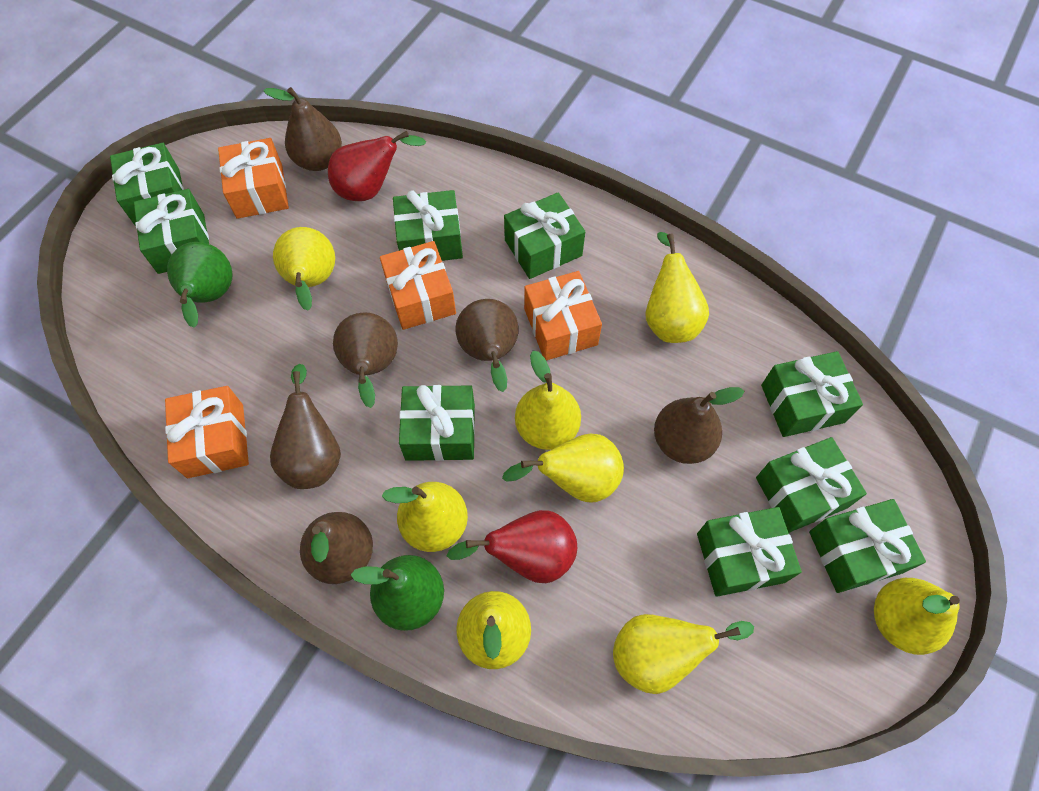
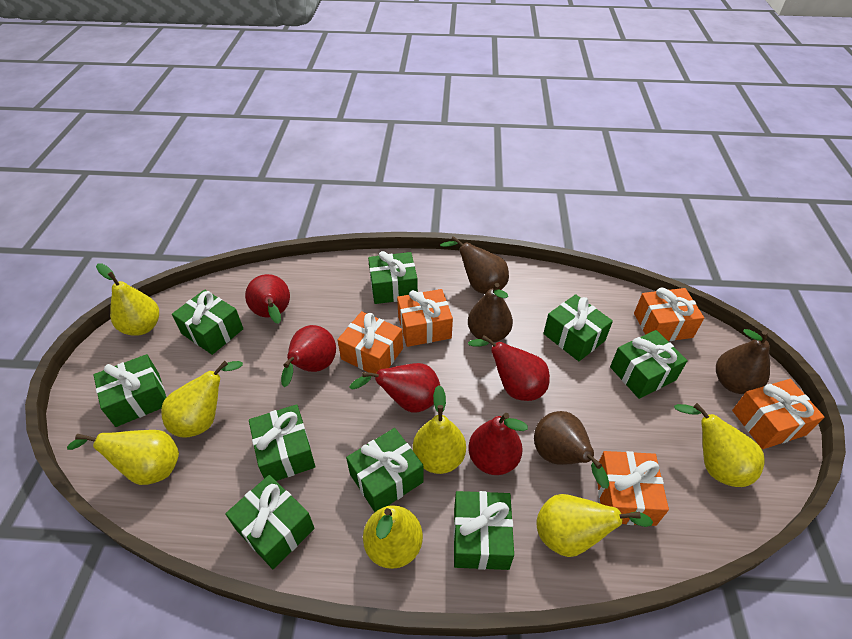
brown pear: 6 -> 4
green pear: 2 -> 0
orange gift: 4 -> 5
red pear: 2 -> 5
yellow pear: 8 -> 7

